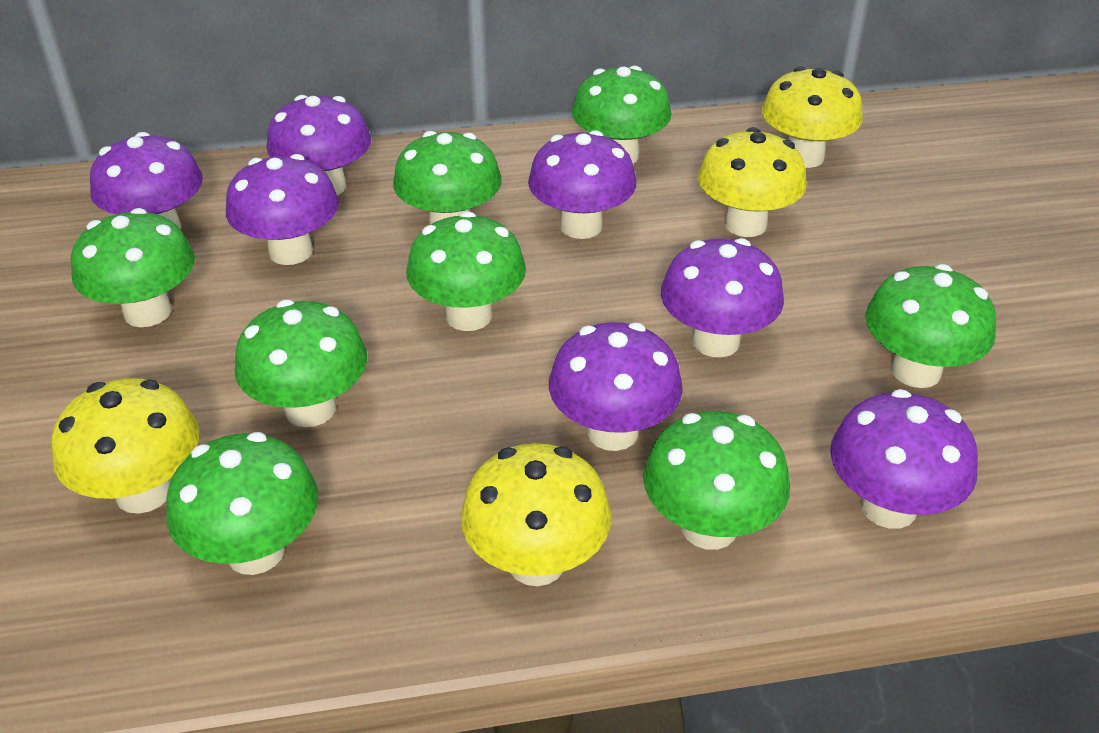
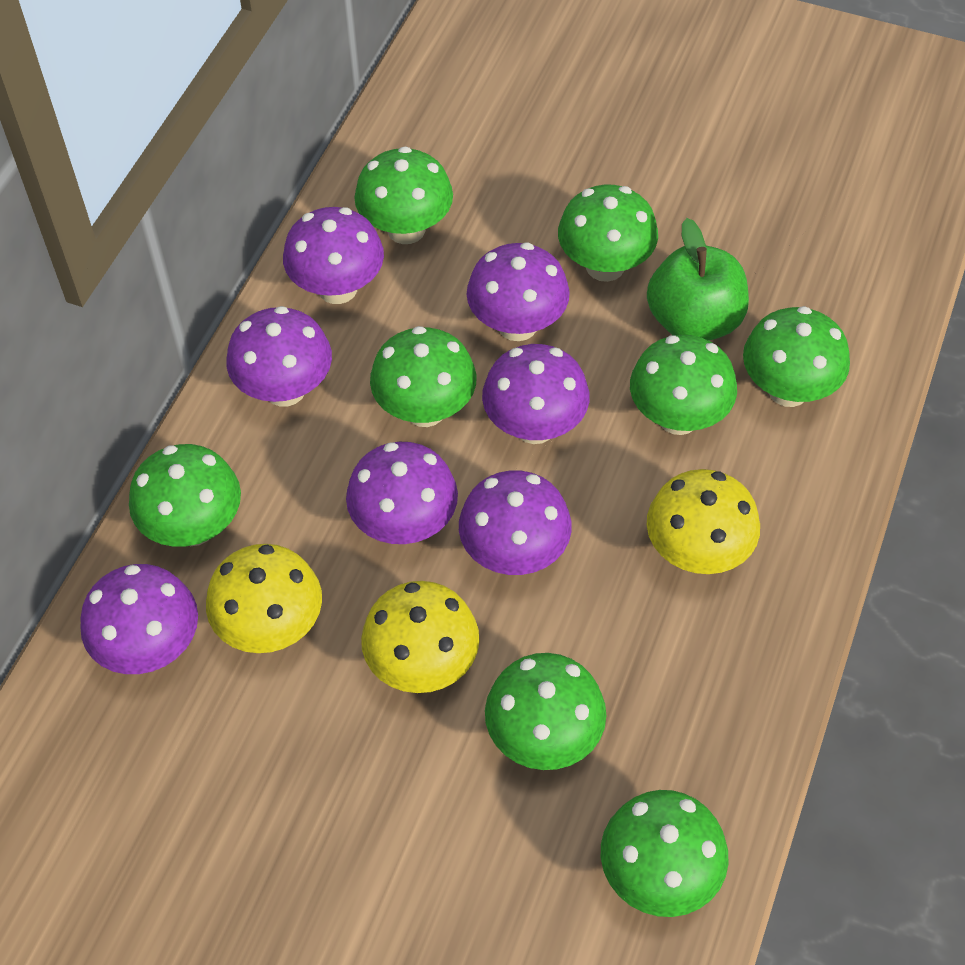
green apple: 0 -> 1
yellow mushroom: 4 -> 3

